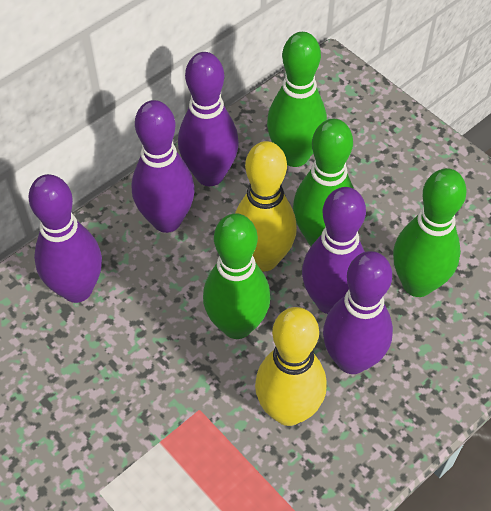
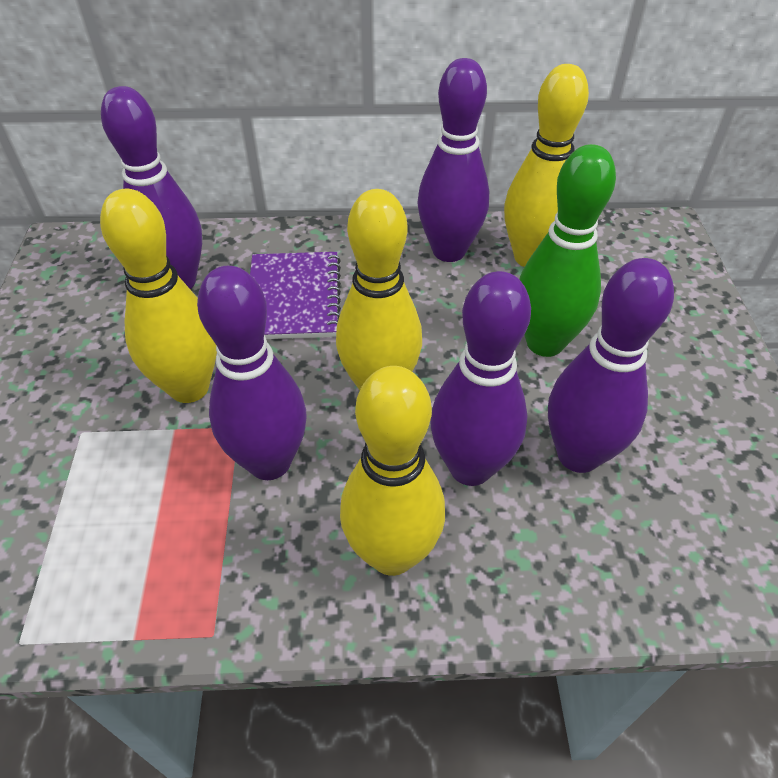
green bowling pin: 4 -> 1
purple notebook: 0 -> 1
yellow bowling pin: 2 -> 4

